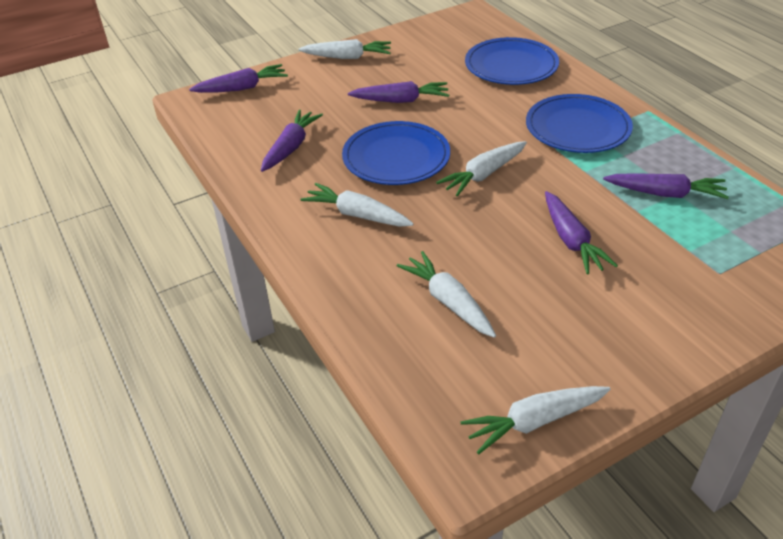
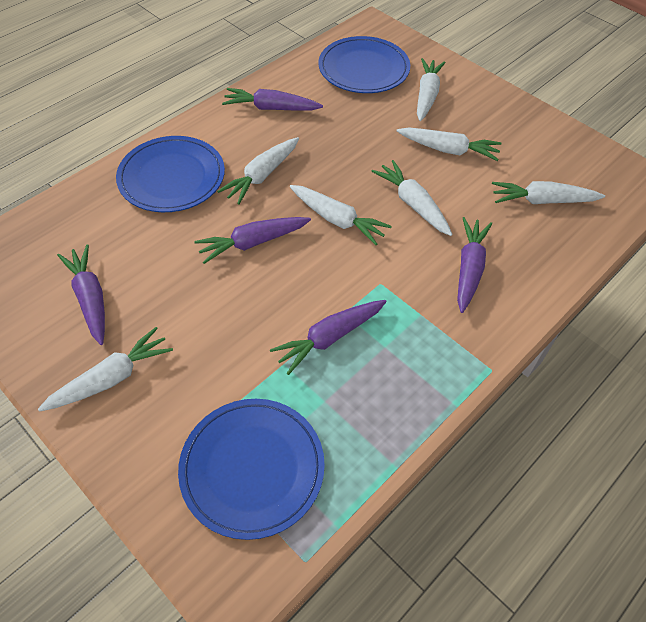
white carrot: 5 -> 7

